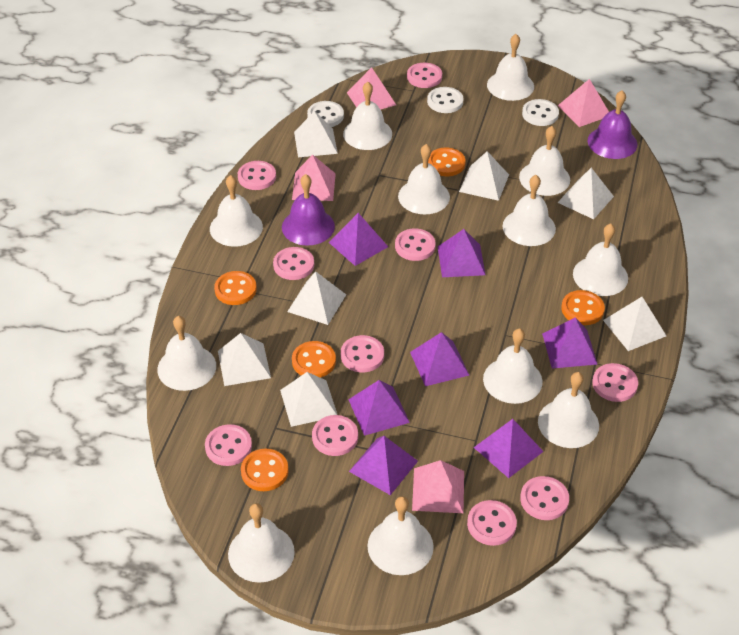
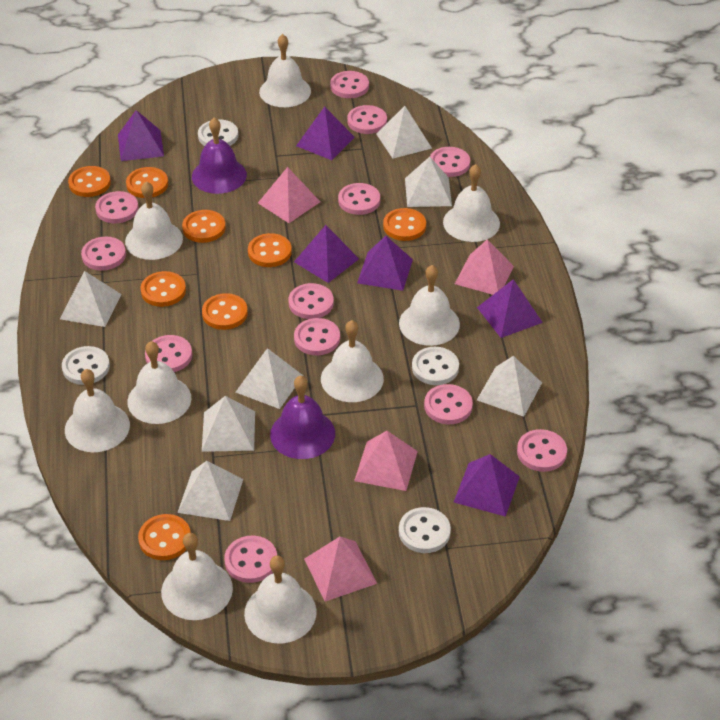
orange button: 5 -> 8
pink button: 10 -> 12
purple pyramid: 7 -> 6
white bell: 12 -> 9
white button: 3 -> 4

